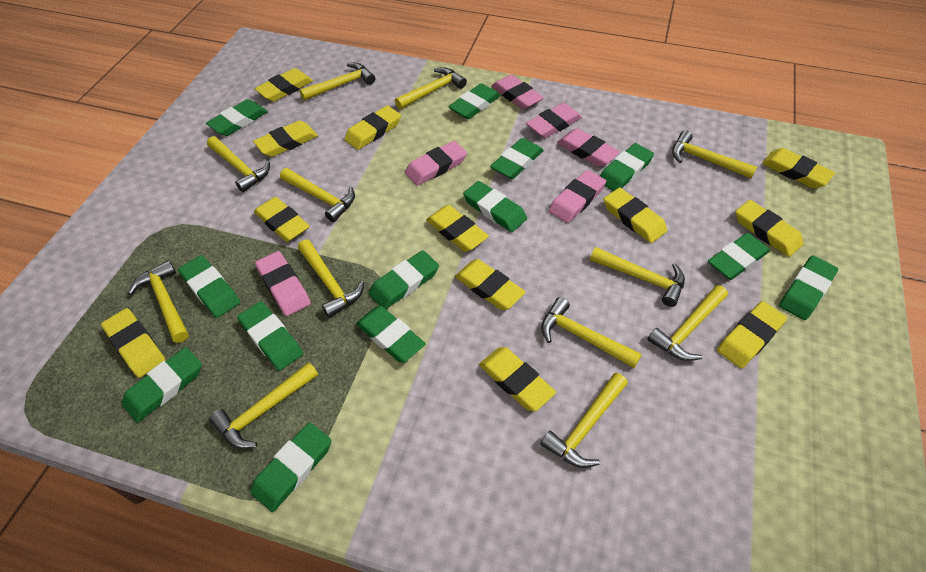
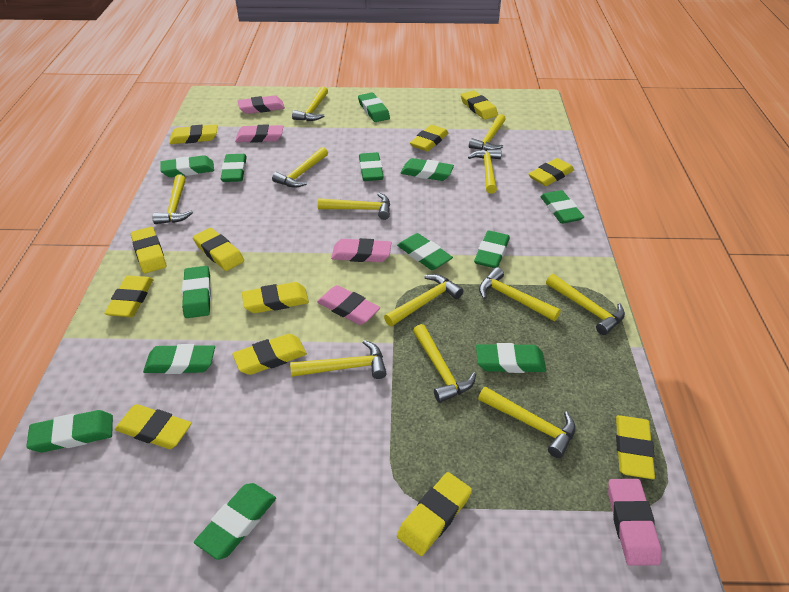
pink eraser: 6 -> 5

